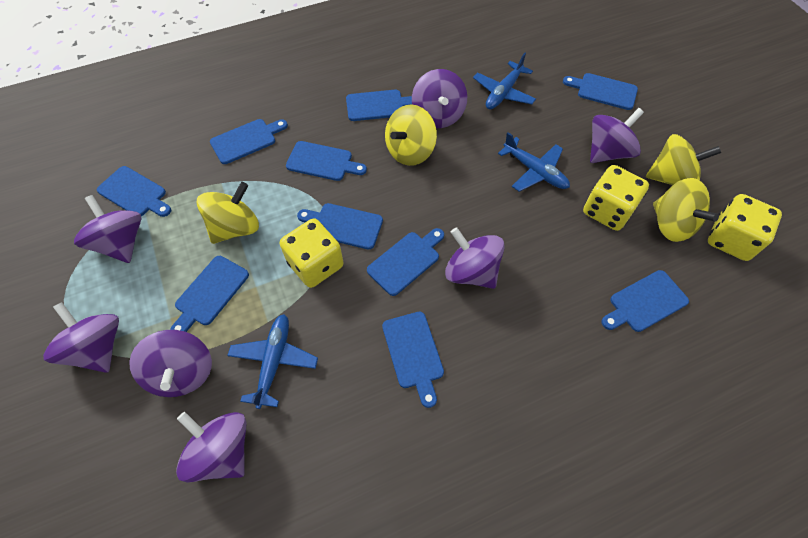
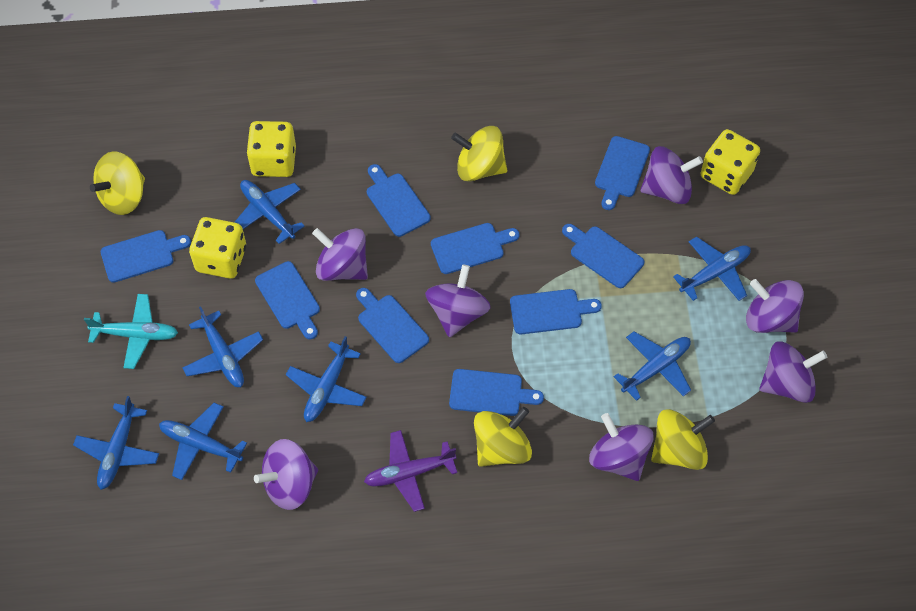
blue cutting board: 10 -> 9
blue plane: 3 -> 7
purple plane: 0 -> 1
turquoise plane: 0 -> 1

